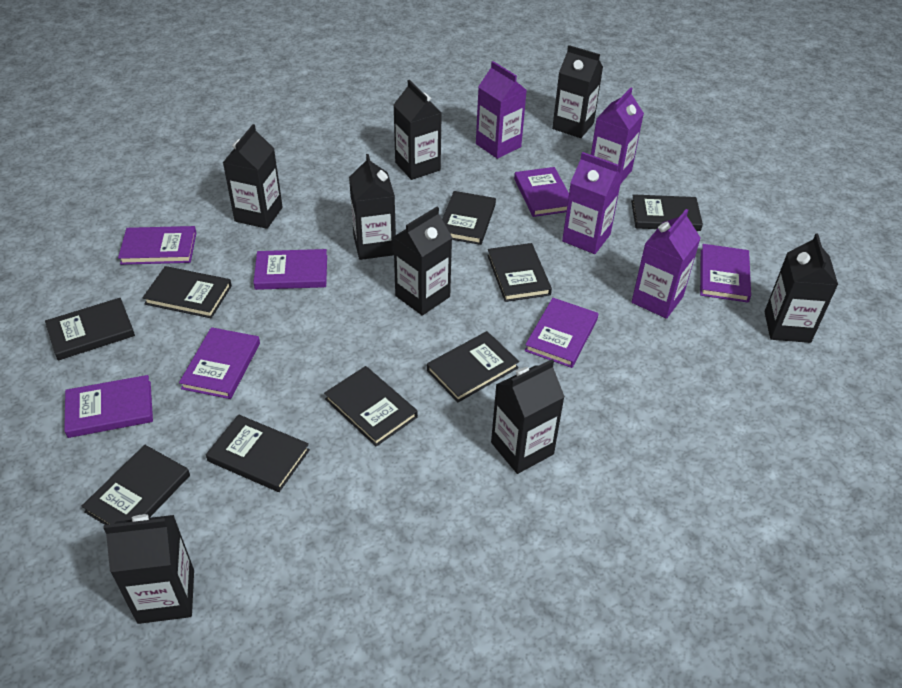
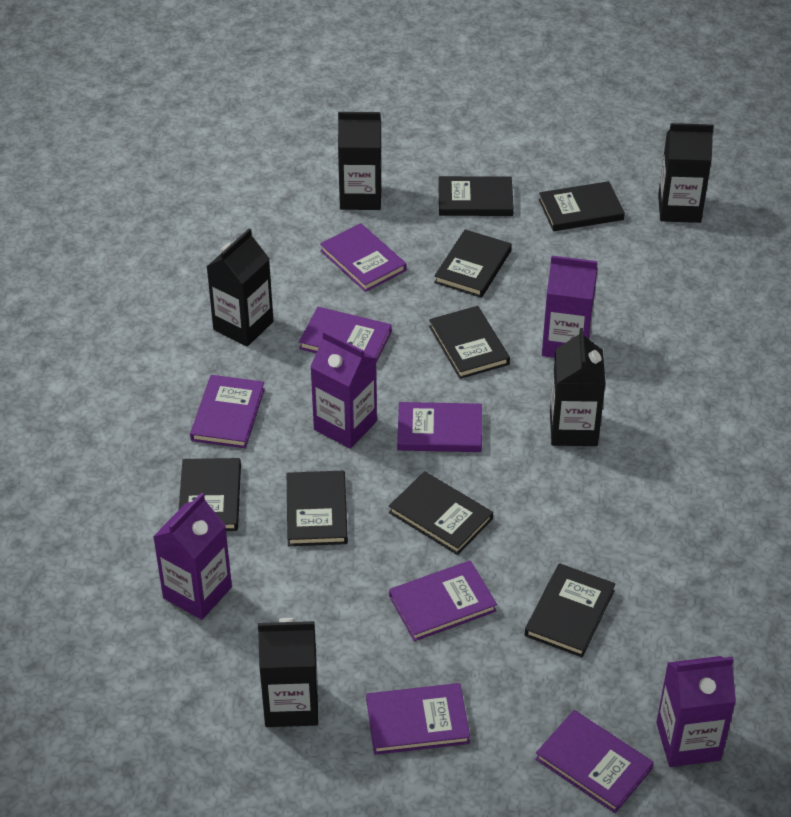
black book: 9 -> 8
black carton: 8 -> 5

